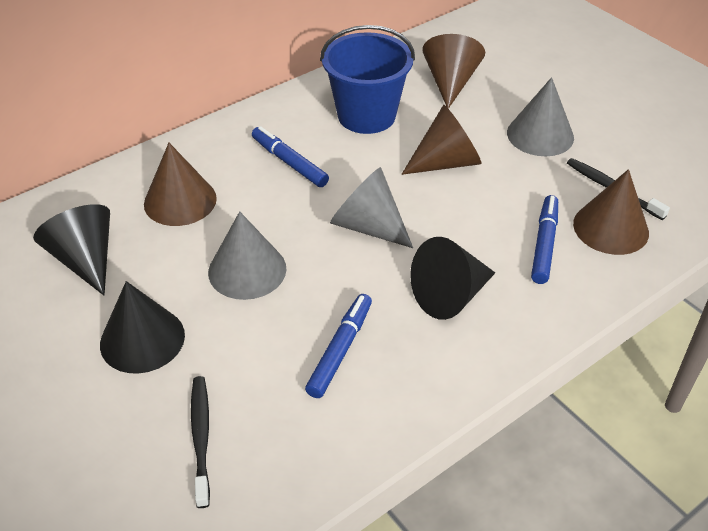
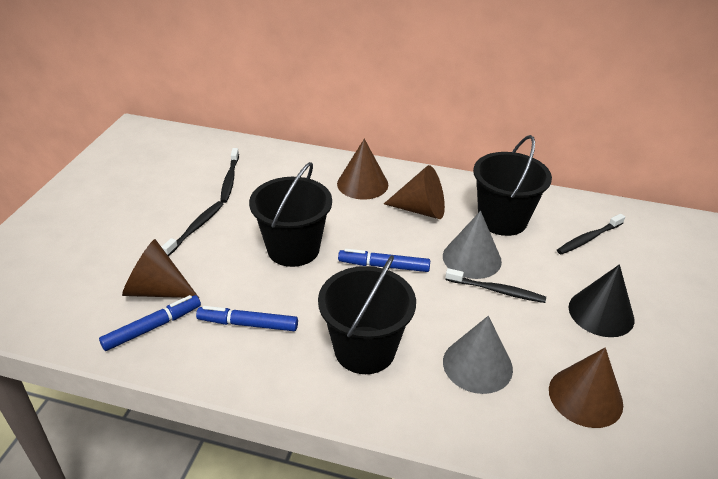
black bucket: 0 -> 3
black cone: 3 -> 1
black toothbrush: 2 -> 4
blue bucket: 1 -> 0
grey cone: 3 -> 2

